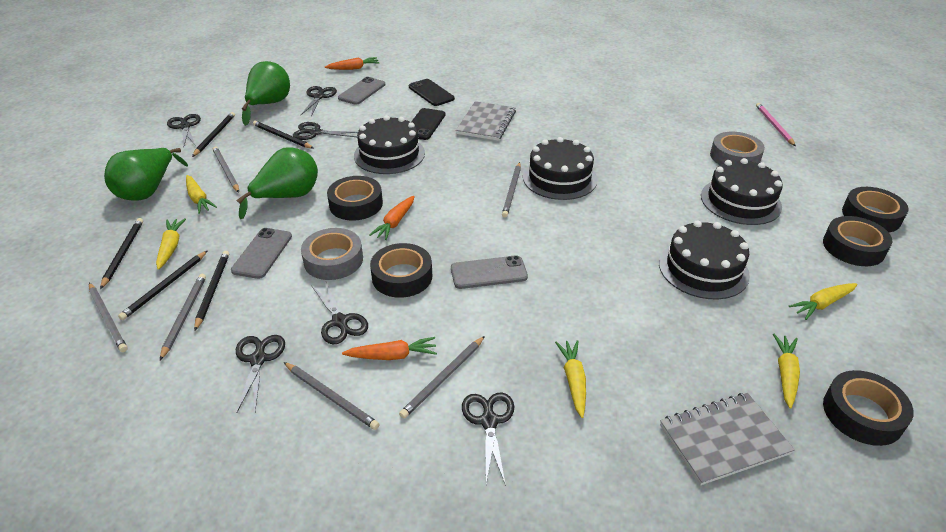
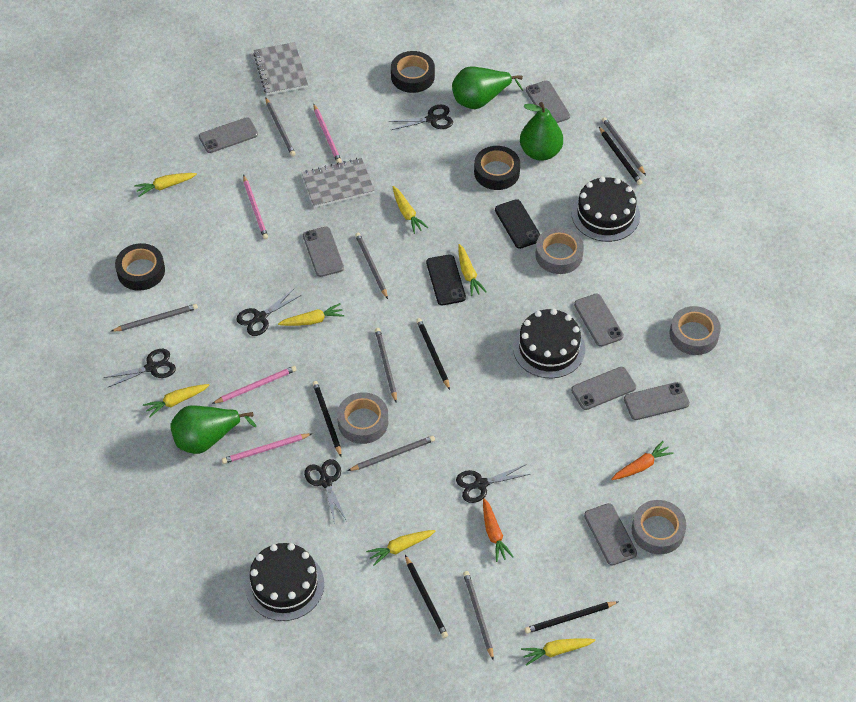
black cake: 4 -> 3
black scissors: 6 -> 5
black tape: 5 -> 3
grey pencil: 6 -> 7
grey phone: 3 -> 7
grey tape: 2 -> 4
orange carrot: 3 -> 2
pink pencil: 1 -> 4
yellow carrot: 5 -> 7

